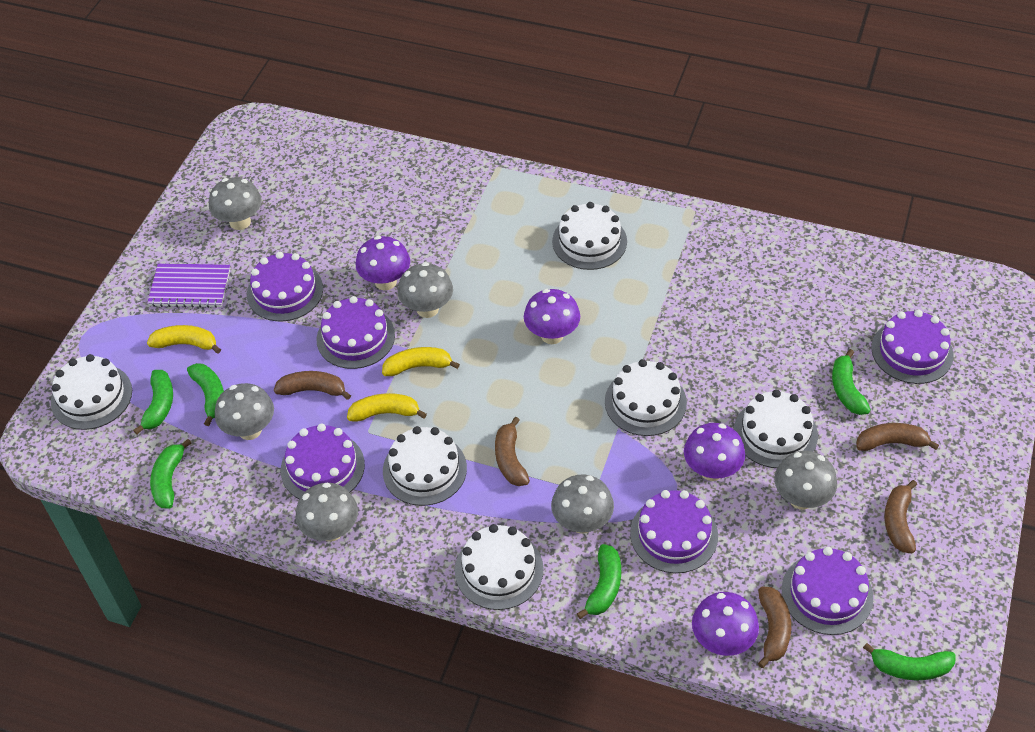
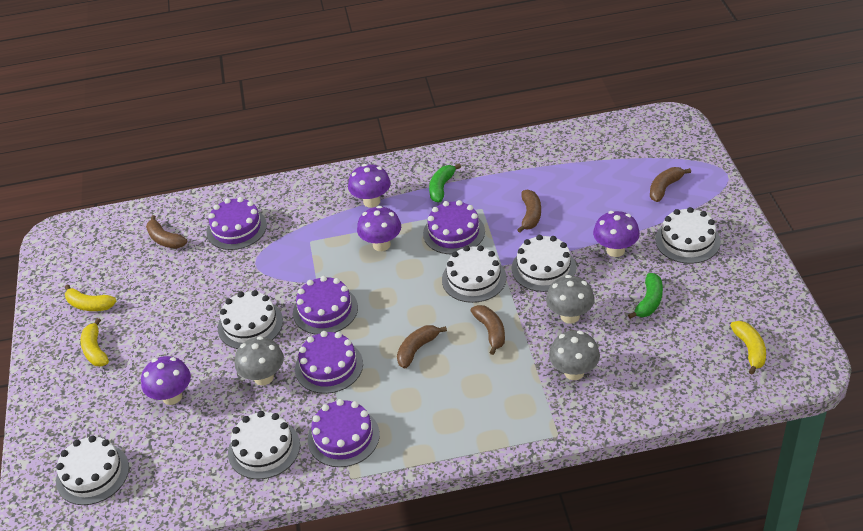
green banana: 6 -> 2
grey mushroom: 6 -> 3
purple cake: 6 -> 5
purple notebook: 1 -> 0

